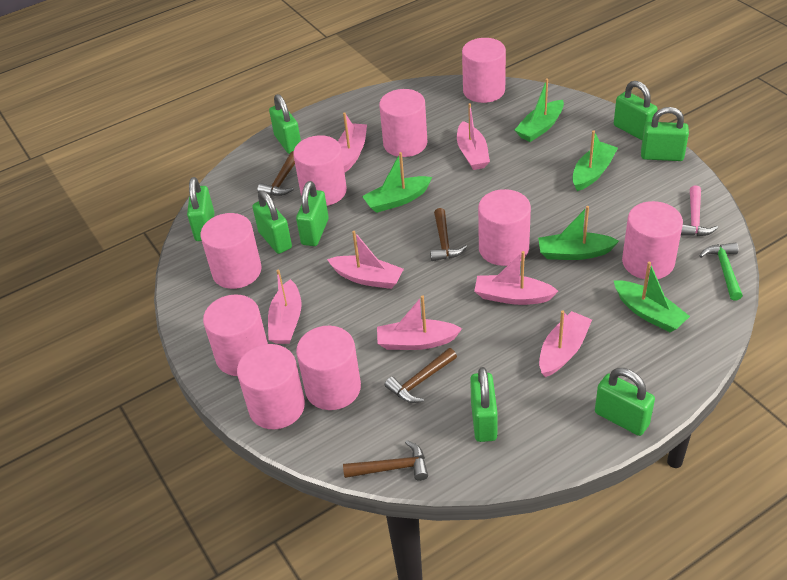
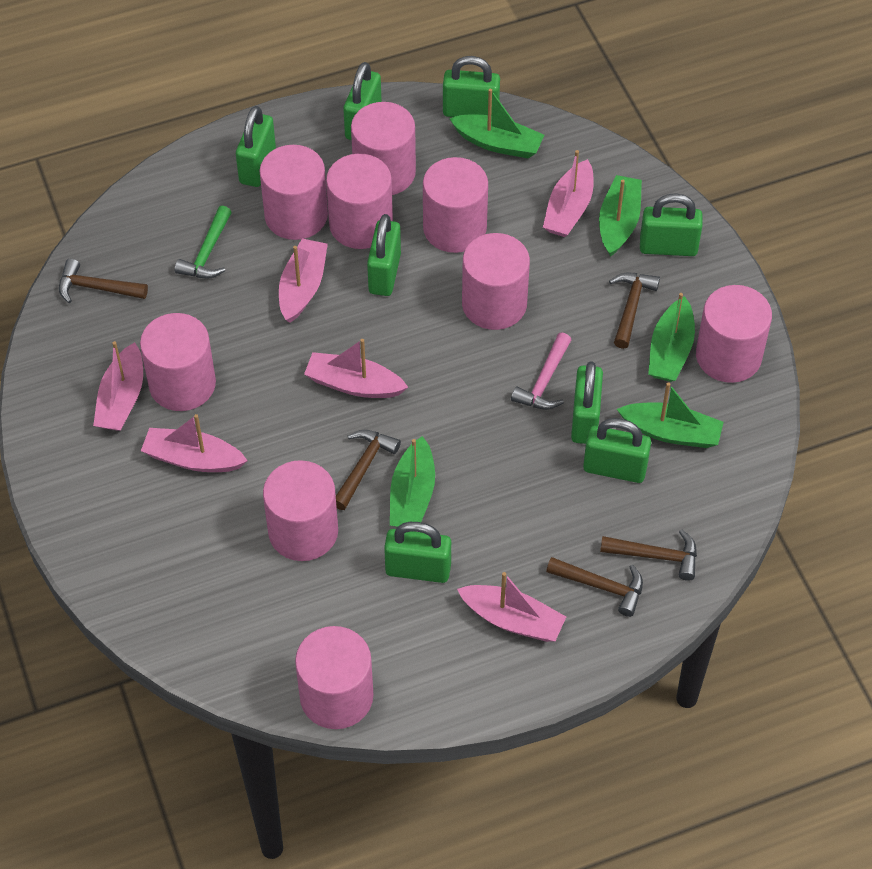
brown hammer: 4 -> 5
pink boat: 7 -> 6

